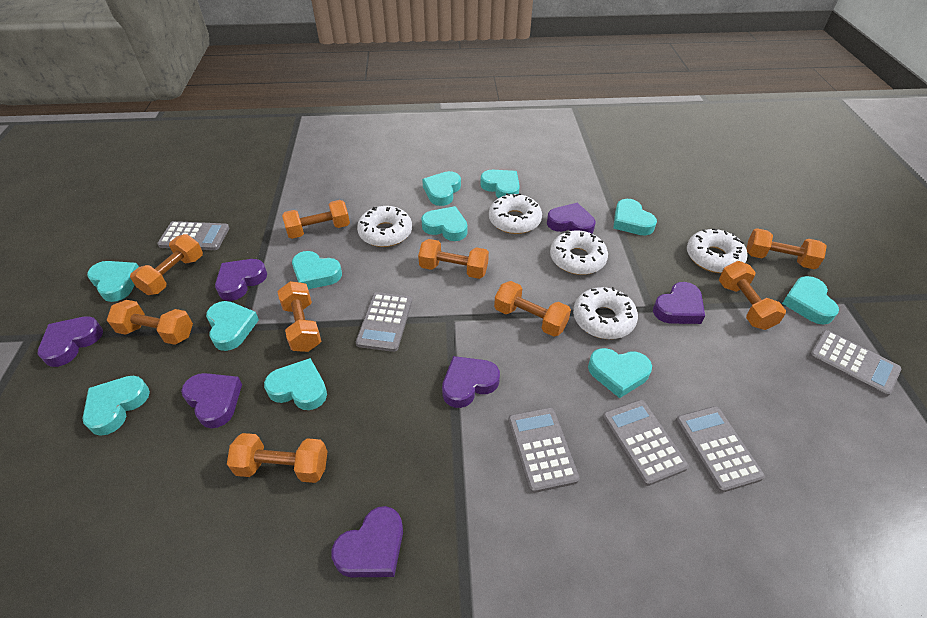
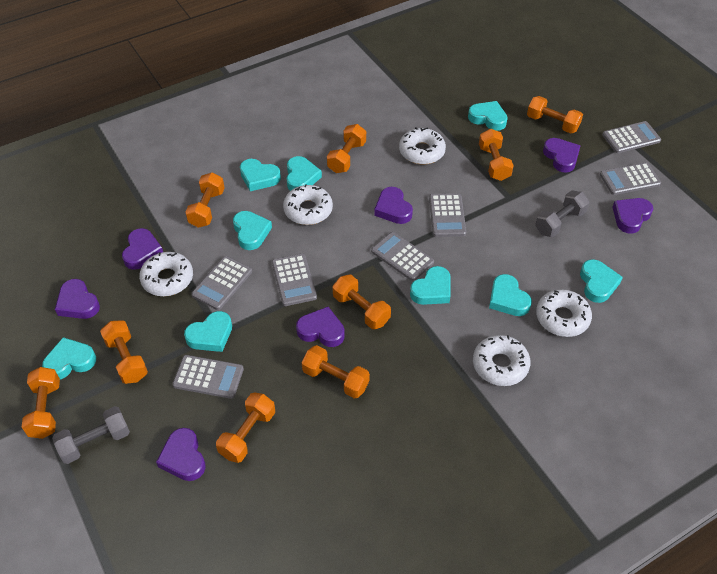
grey calculator: 6 -> 7
grey dumbbell: 0 -> 2
turquoise heart: 11 -> 9

